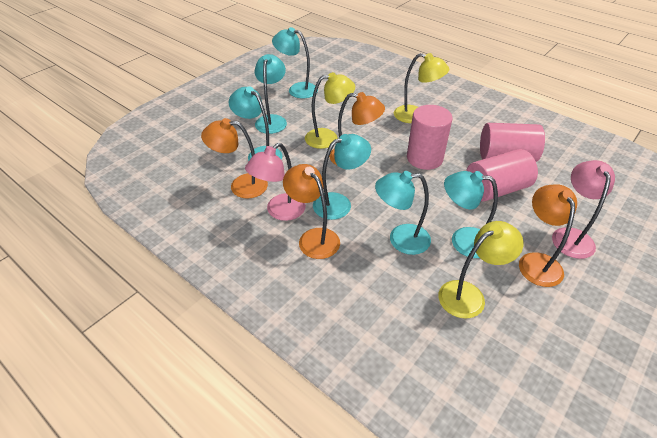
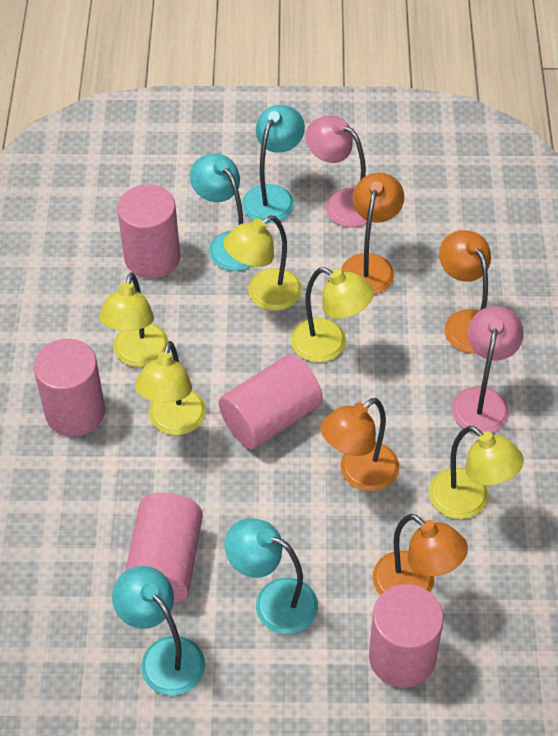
pink cylinder: 3 -> 5
turquoise lamp: 6 -> 4
yellow lamp: 3 -> 5

